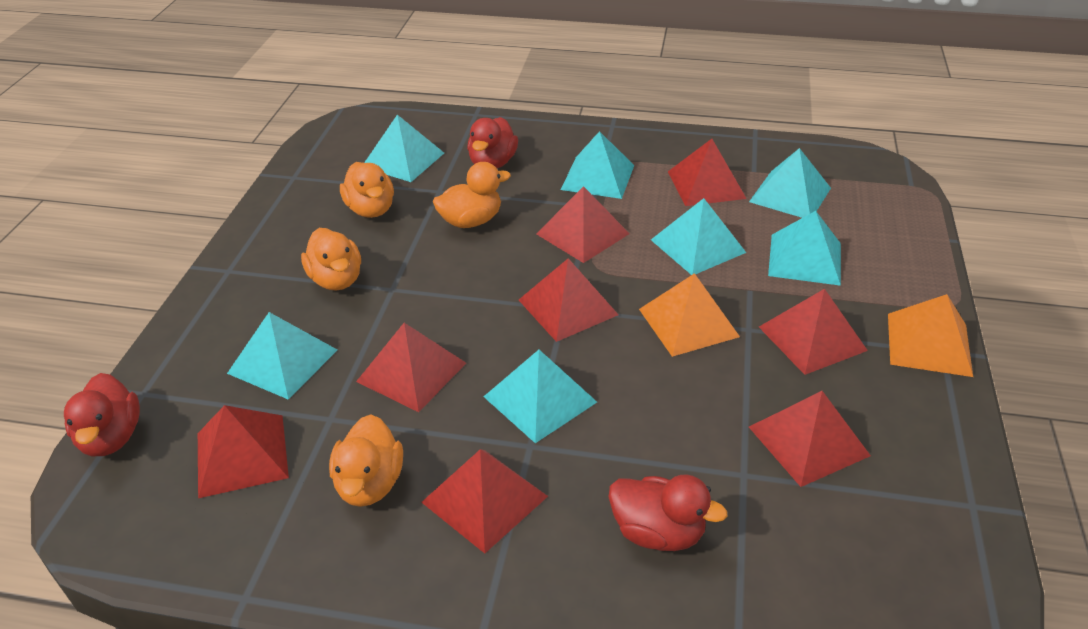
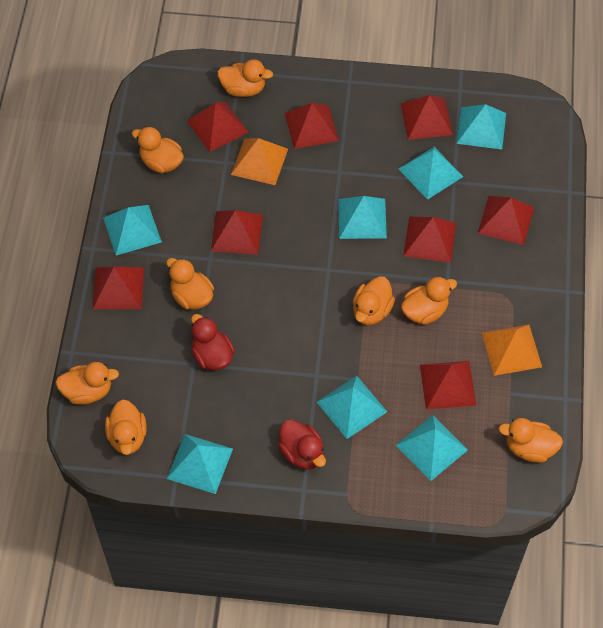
orange duck: 4 -> 8
red duck: 3 -> 2

